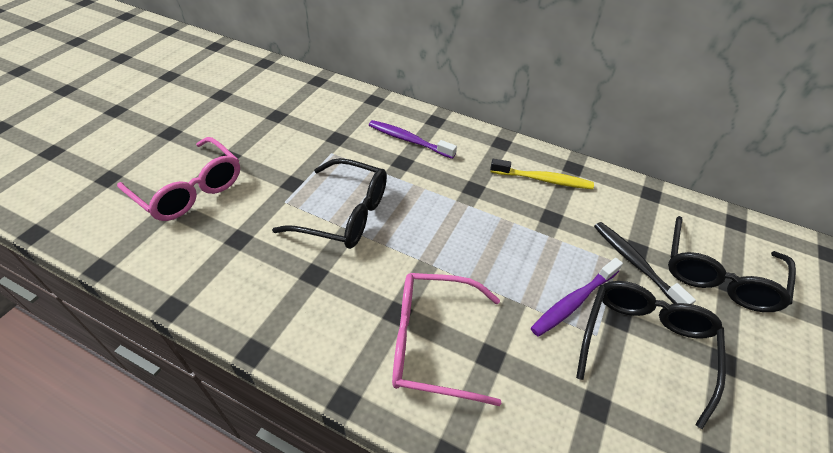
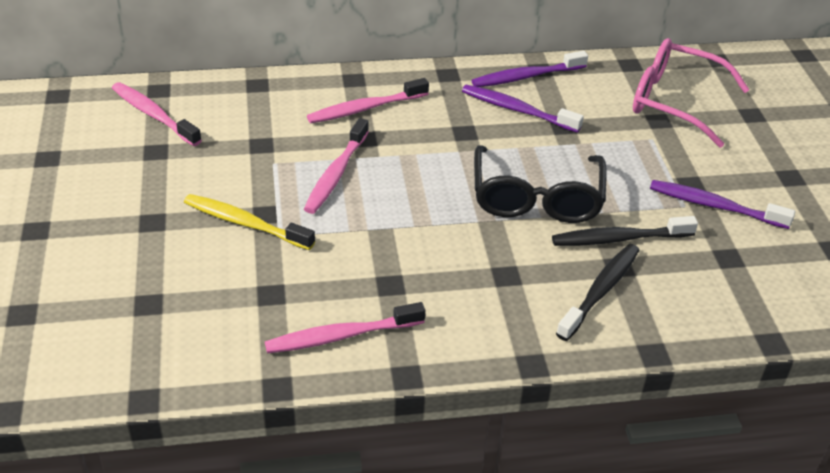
black glasses: 3 -> 1
black toothbrush: 1 -> 2
pink glasses: 2 -> 1
pink toothbrush: 0 -> 4
purple toothbrush: 2 -> 3

